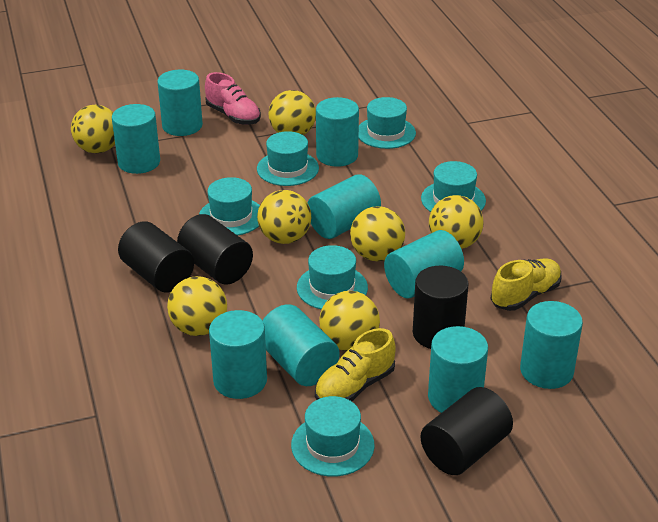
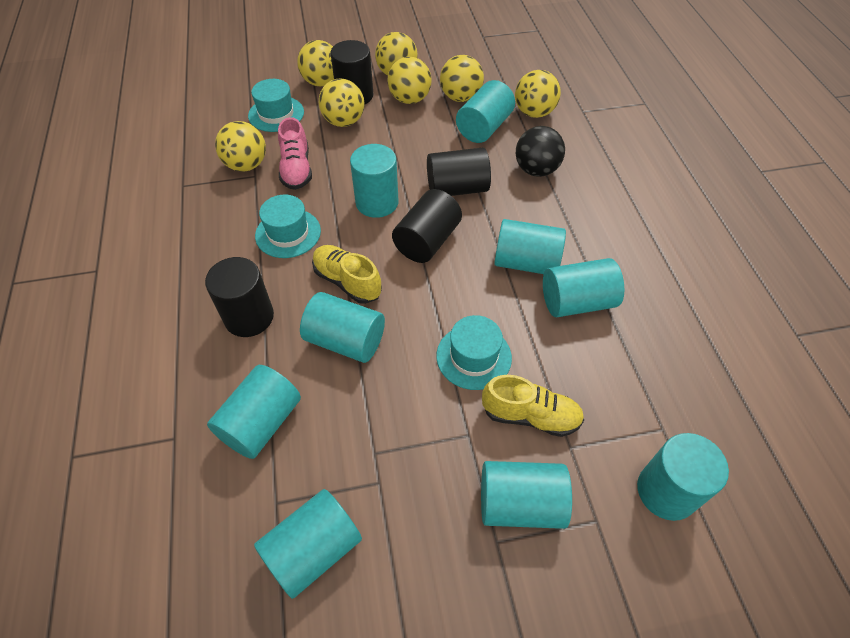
black ball: 0 -> 1
turquoise hat: 6 -> 3

